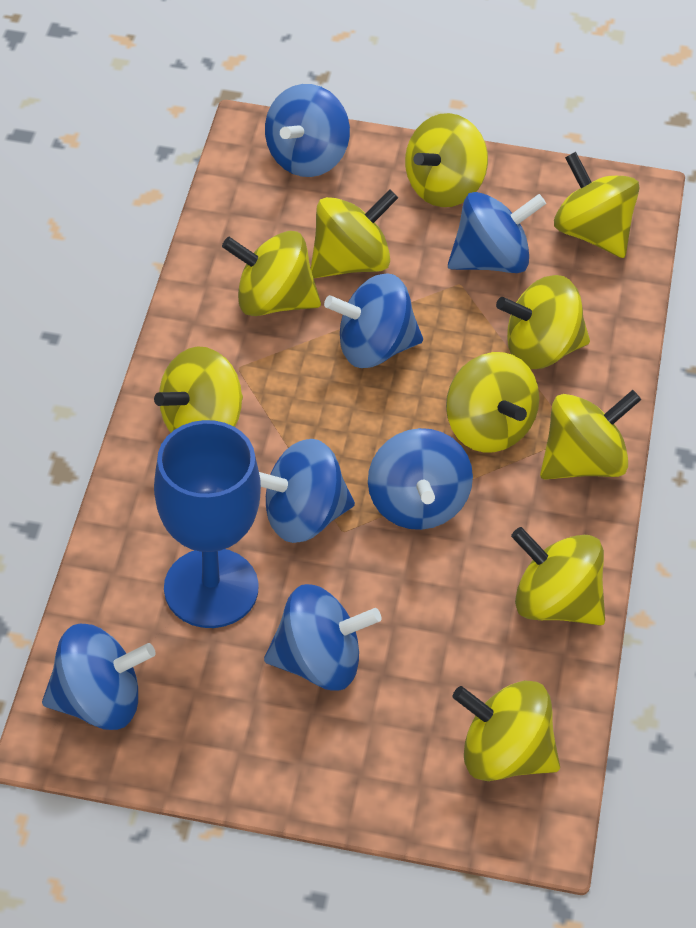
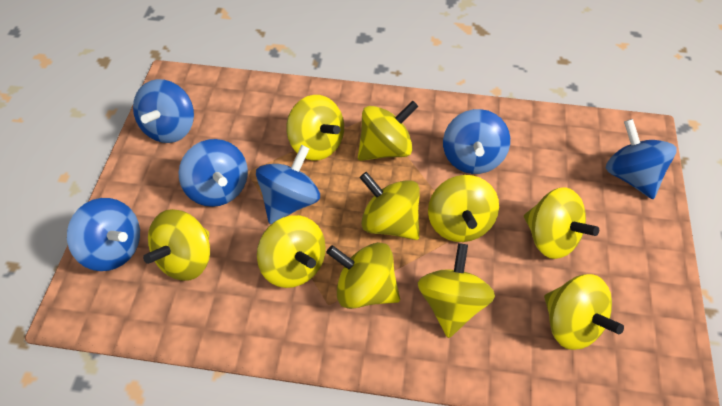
blue goblet: 1 -> 0
blue spinning top: 7 -> 6

